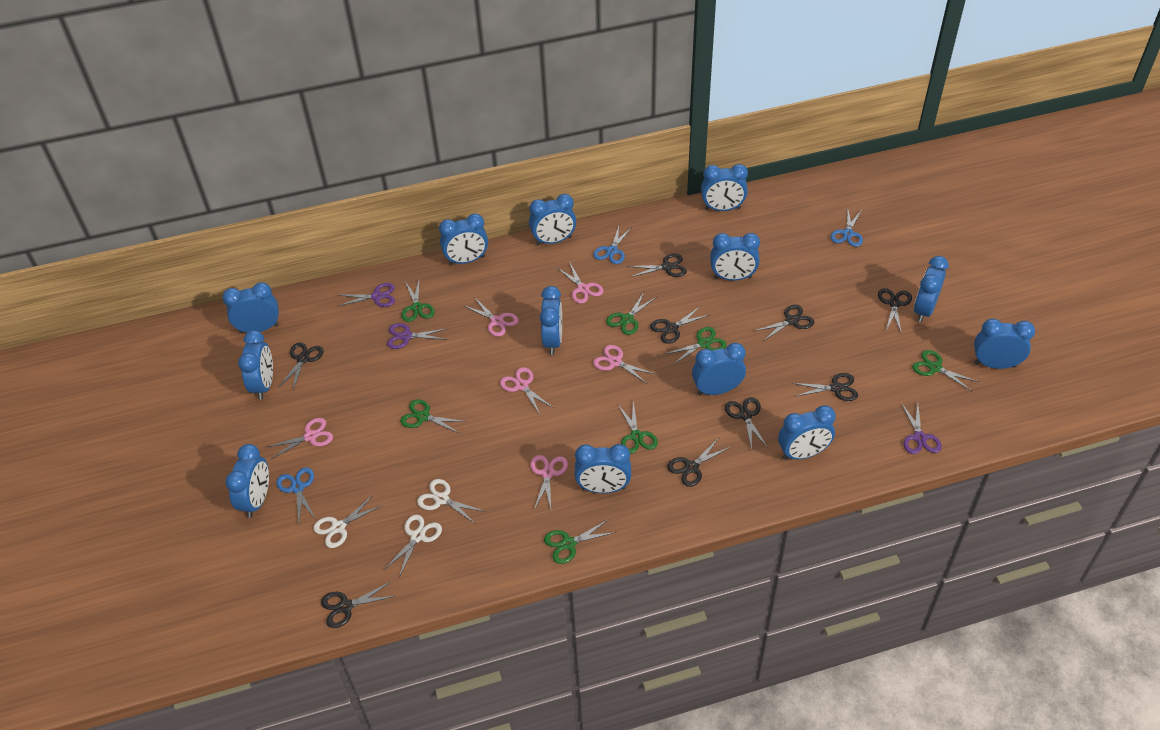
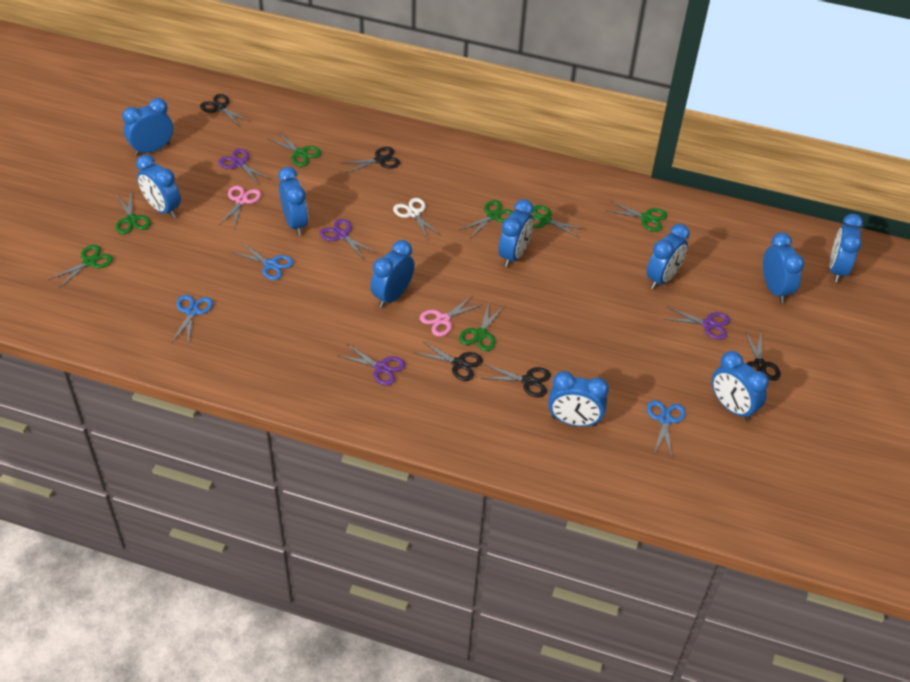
black scissors: 9 -> 5
blue clock: 13 -> 10
pink scissors: 6 -> 2
purple scissors: 3 -> 4
white scissors: 3 -> 1

